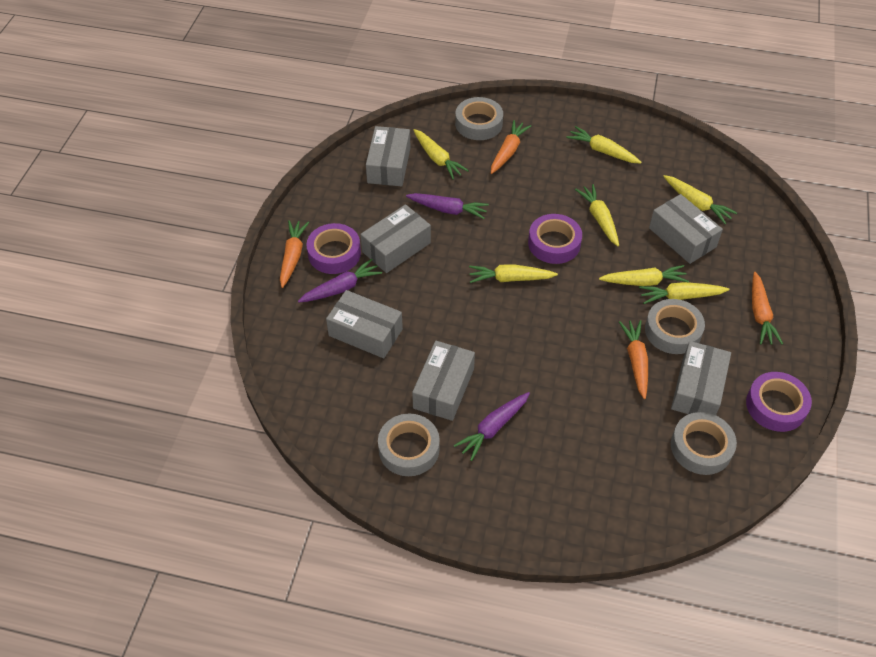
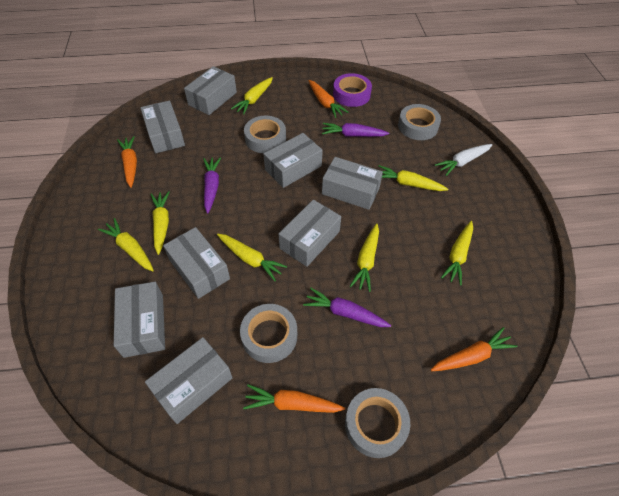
grey box: 6 -> 8
purple tape: 3 -> 1
white carrot: 0 -> 1

